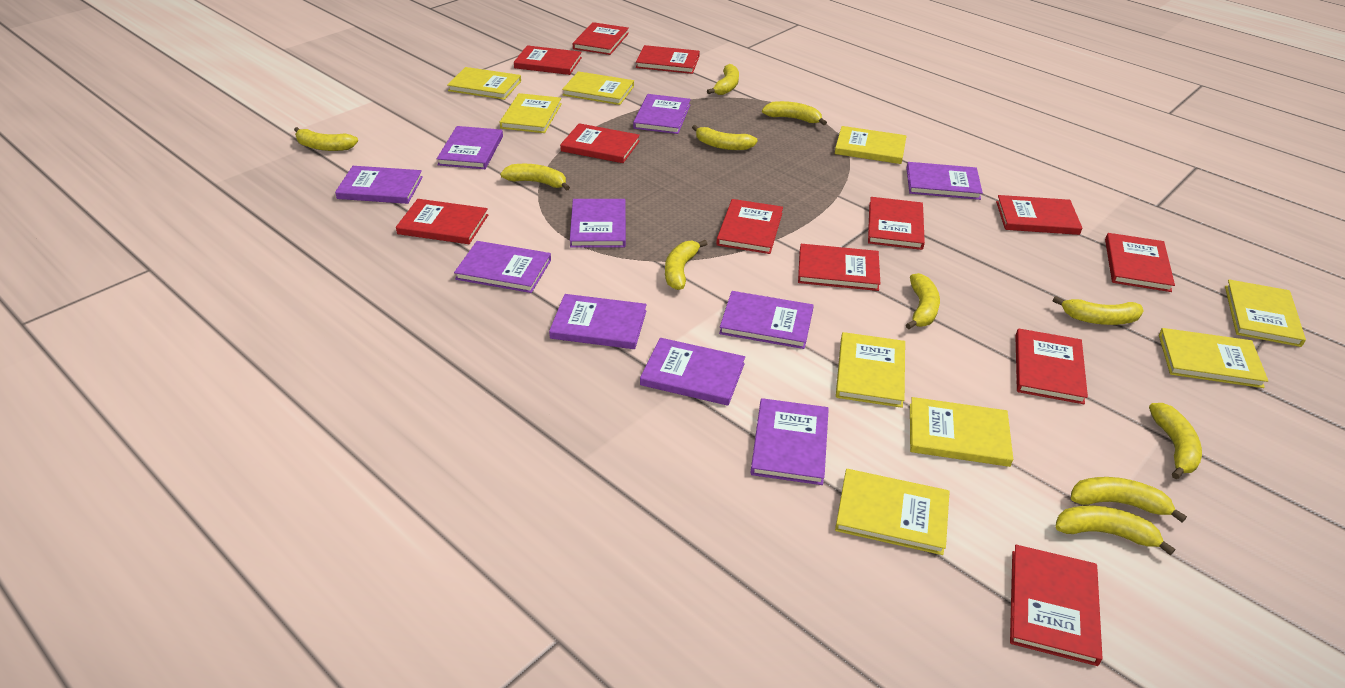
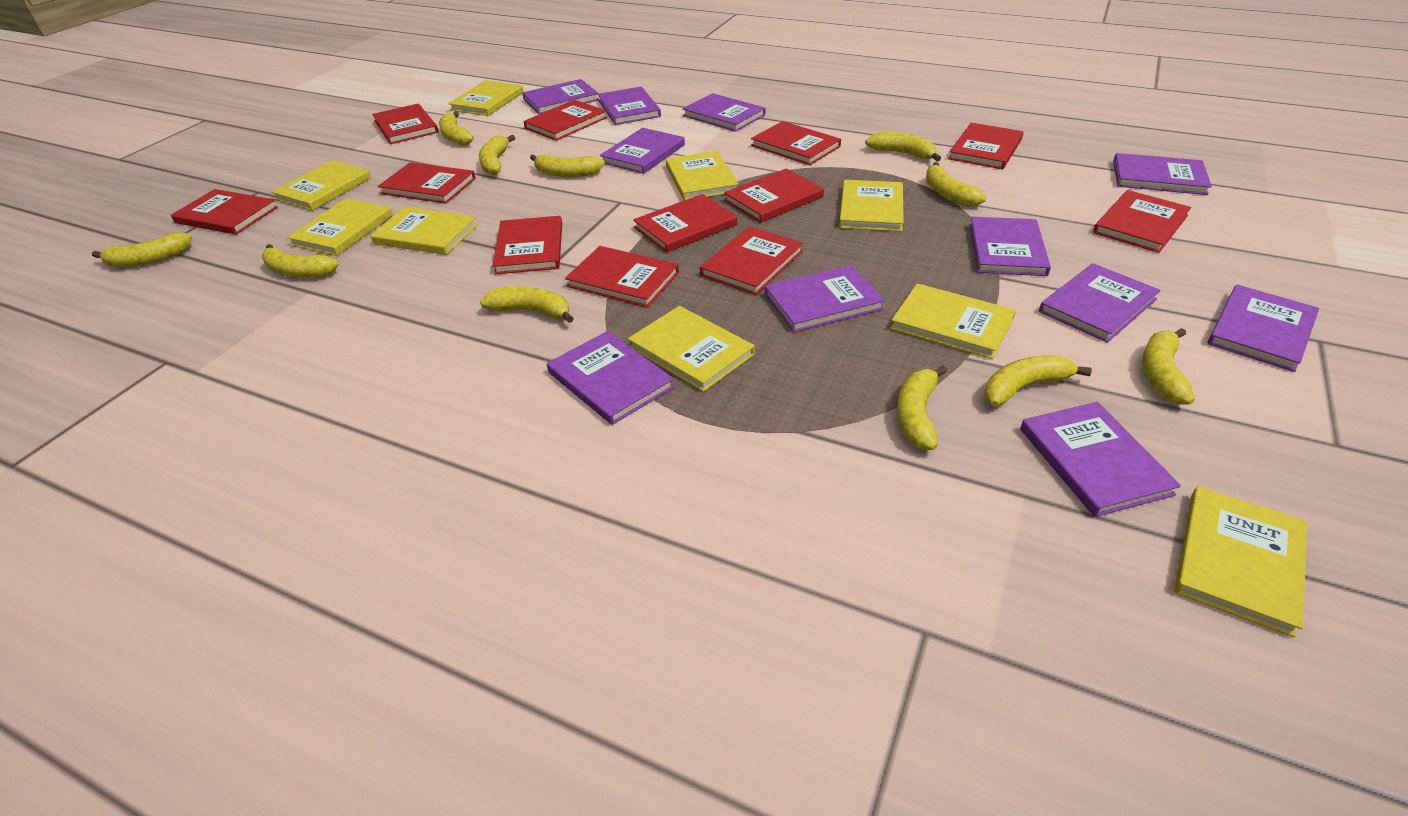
purple book: 10 -> 11

